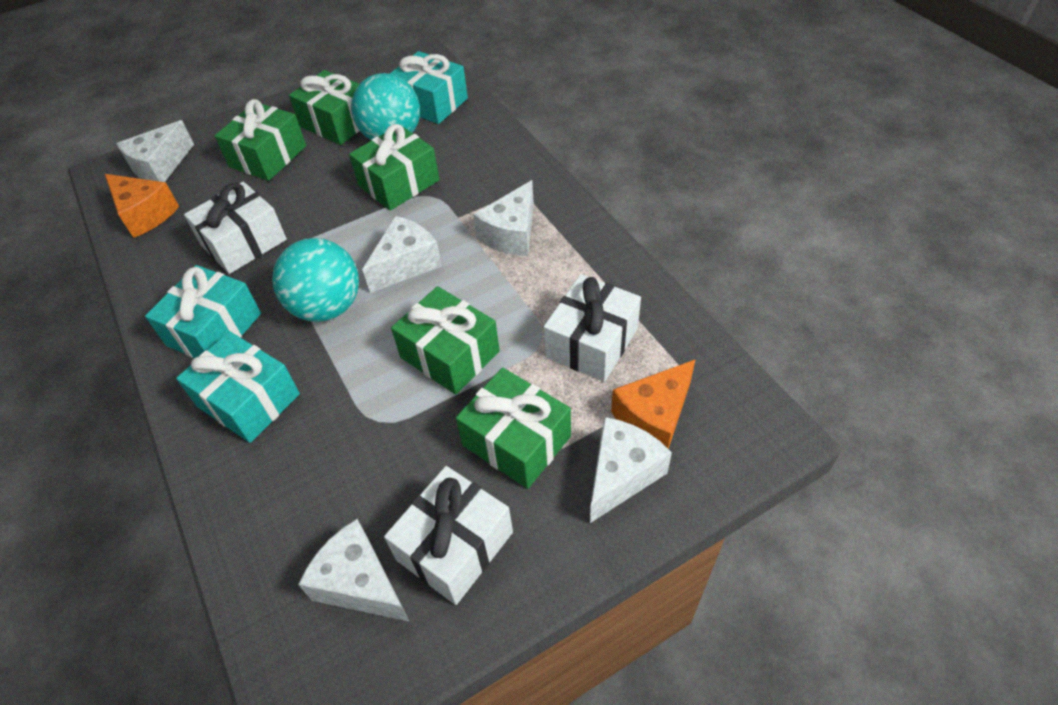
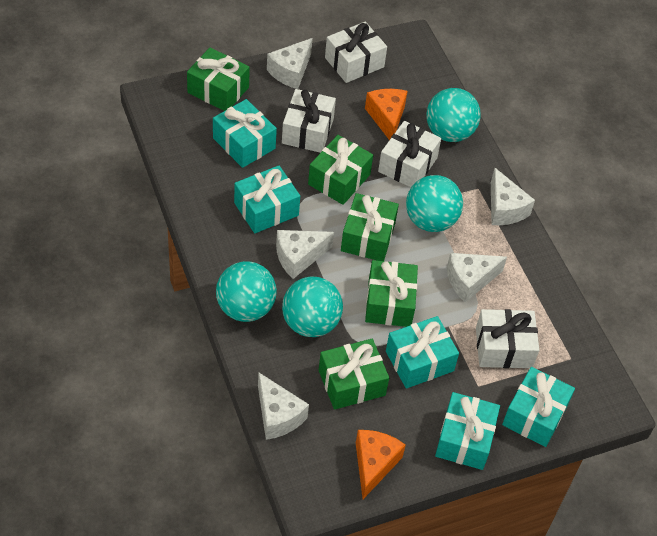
turquoise ball: 2 -> 4
turquoise gift: 3 -> 5
white gift: 3 -> 4

